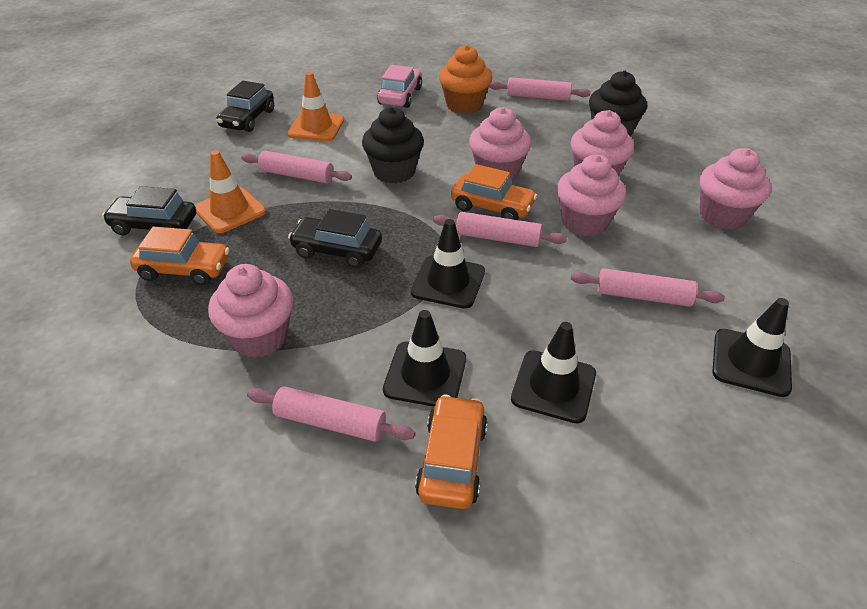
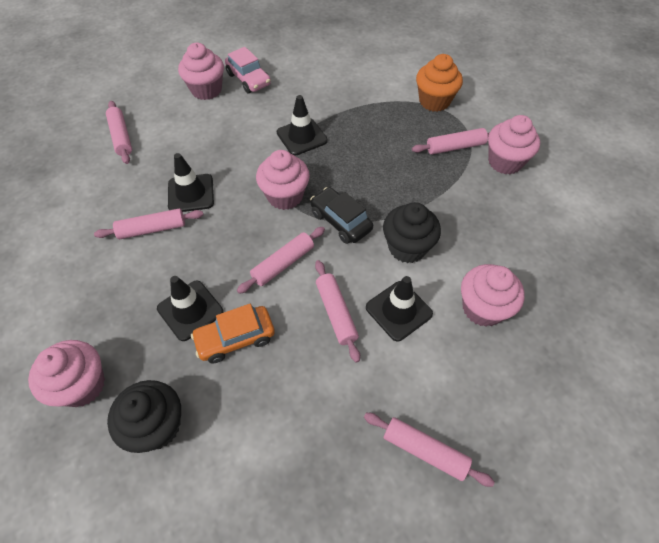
black car: 3 -> 1
orange car: 3 -> 1
orange traffic cone: 2 -> 0
pink rolling pin: 5 -> 6

